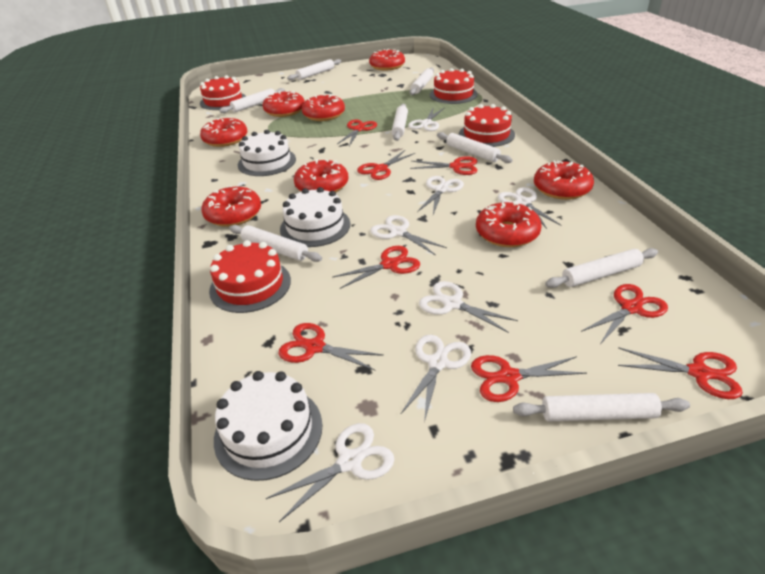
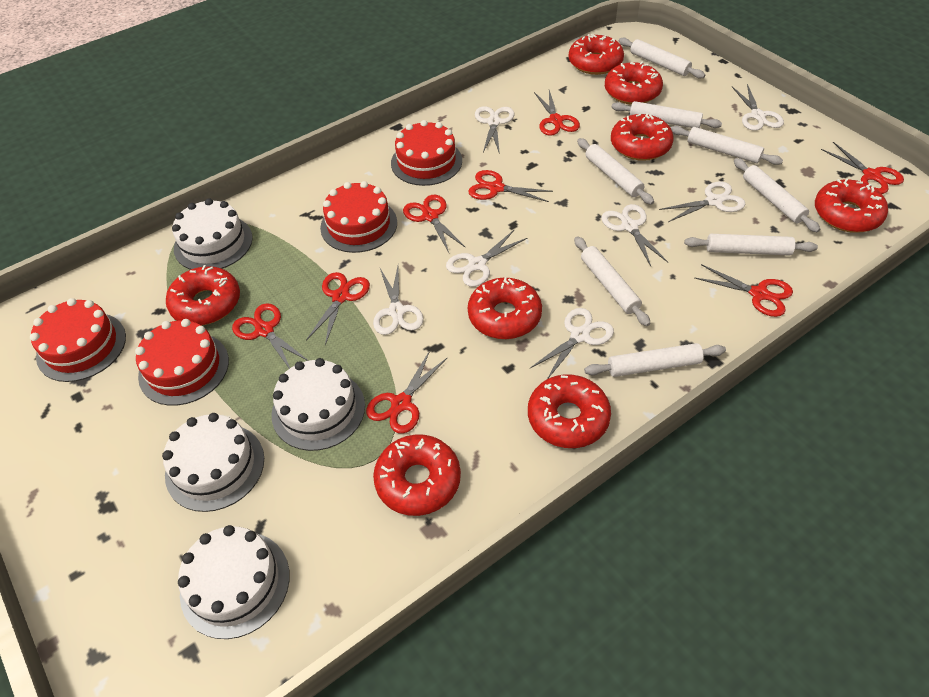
white cake: 3 -> 4

